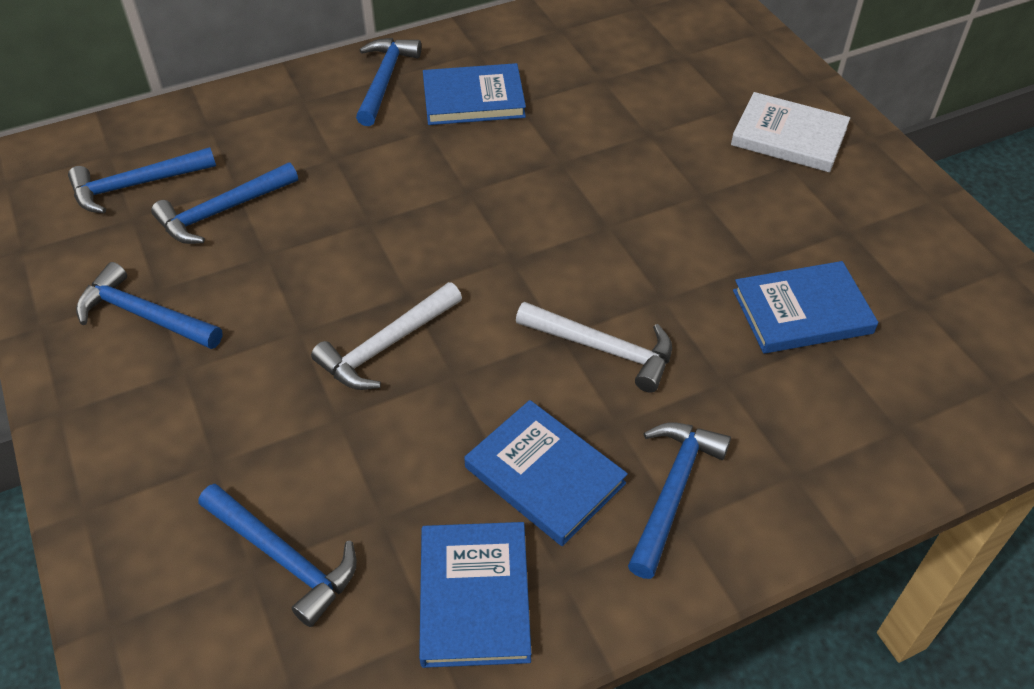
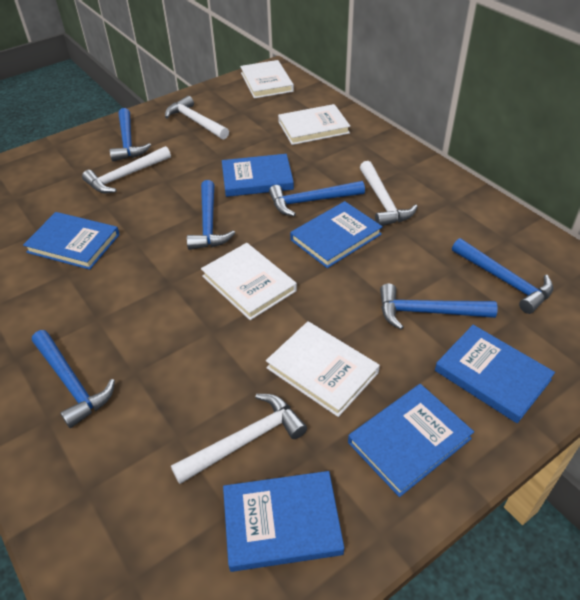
blue book: 4 -> 6
white book: 1 -> 4
white hammer: 2 -> 4

